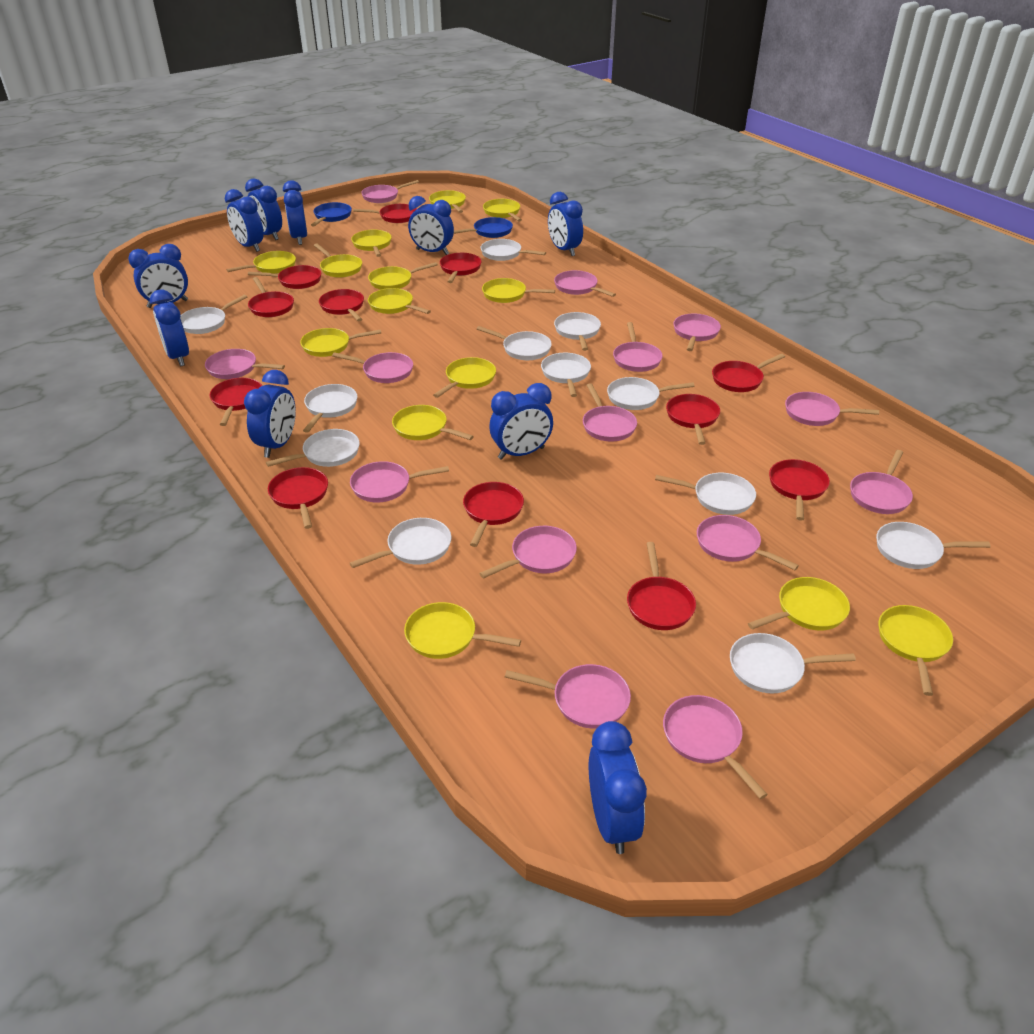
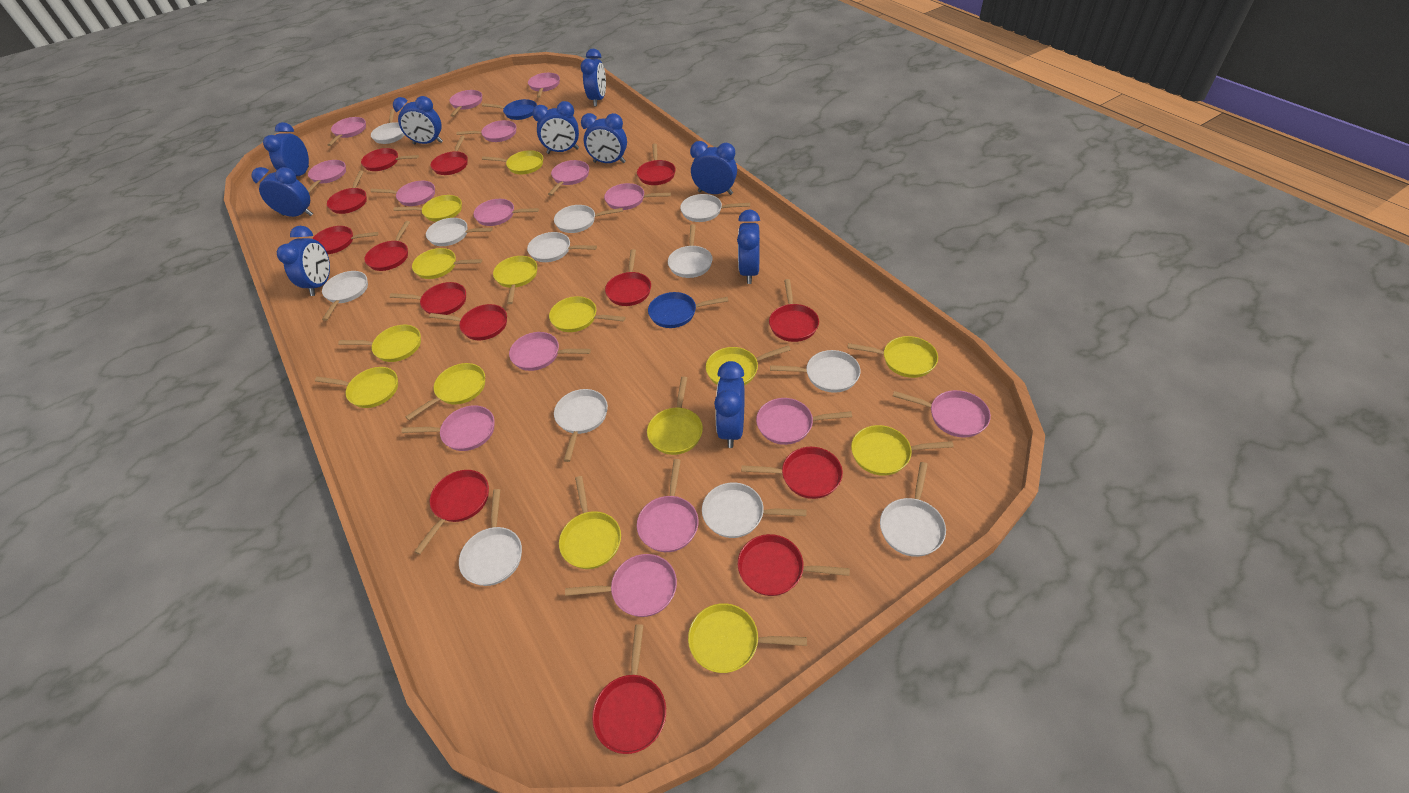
pink pan: 14 -> 15
red pan: 12 -> 14

